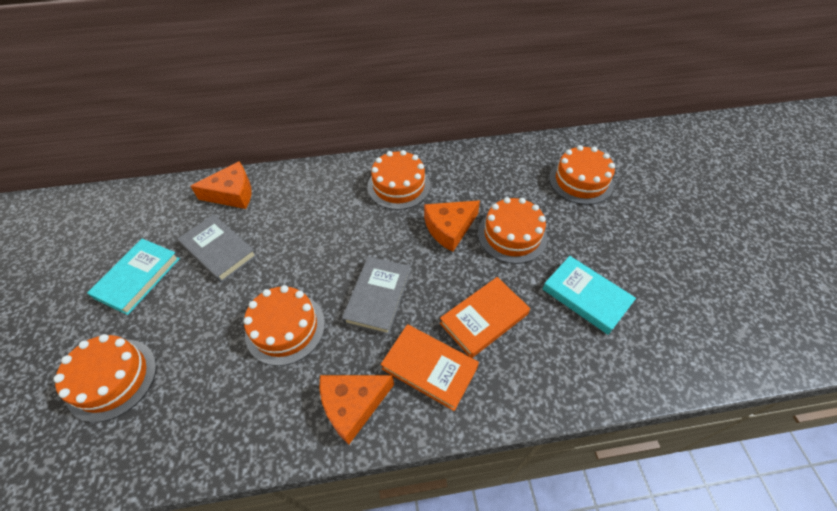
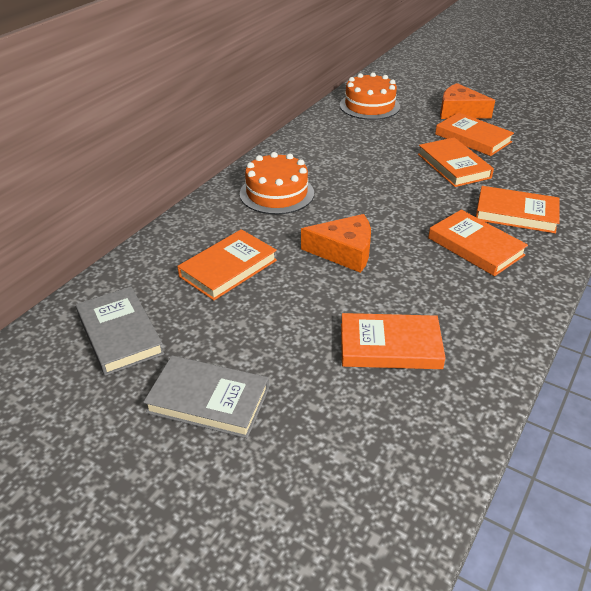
orange book: 2 -> 6
orange cake: 5 -> 2
orange cheese: 3 -> 2
turquoise book: 2 -> 0

